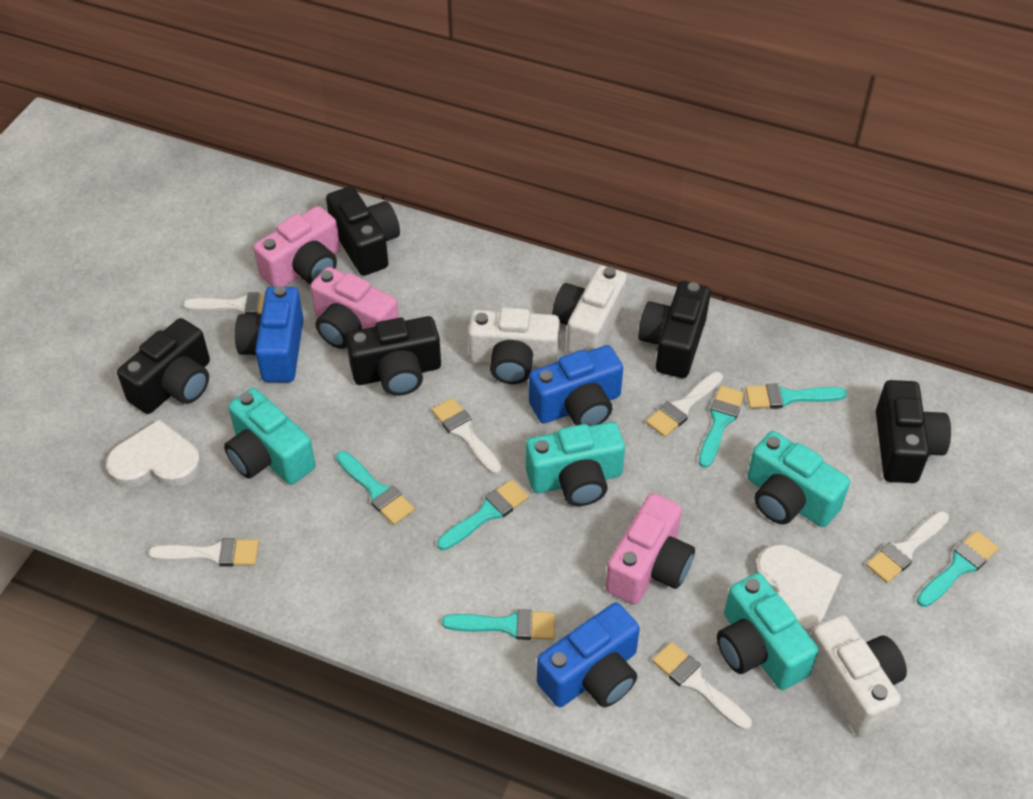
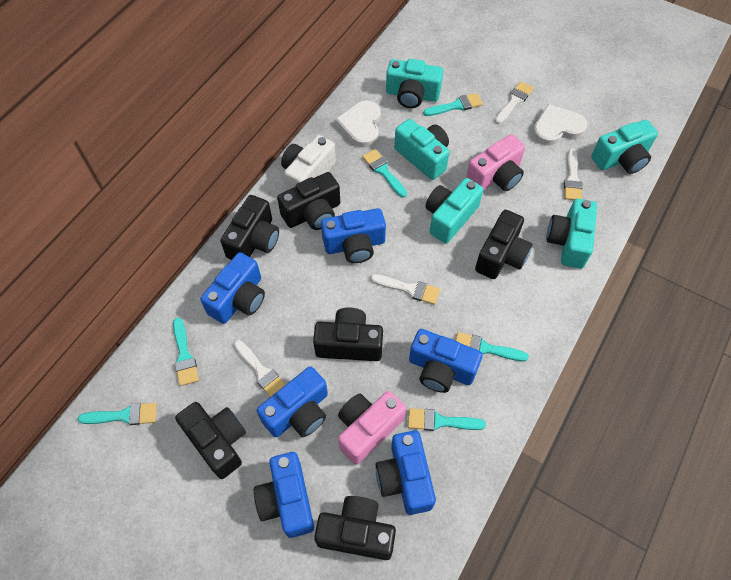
black camera: 5 -> 6
blue camera: 3 -> 6
pink camera: 3 -> 2
turquoise camera: 4 -> 5
white brush: 6 -> 4
white camera: 3 -> 1

